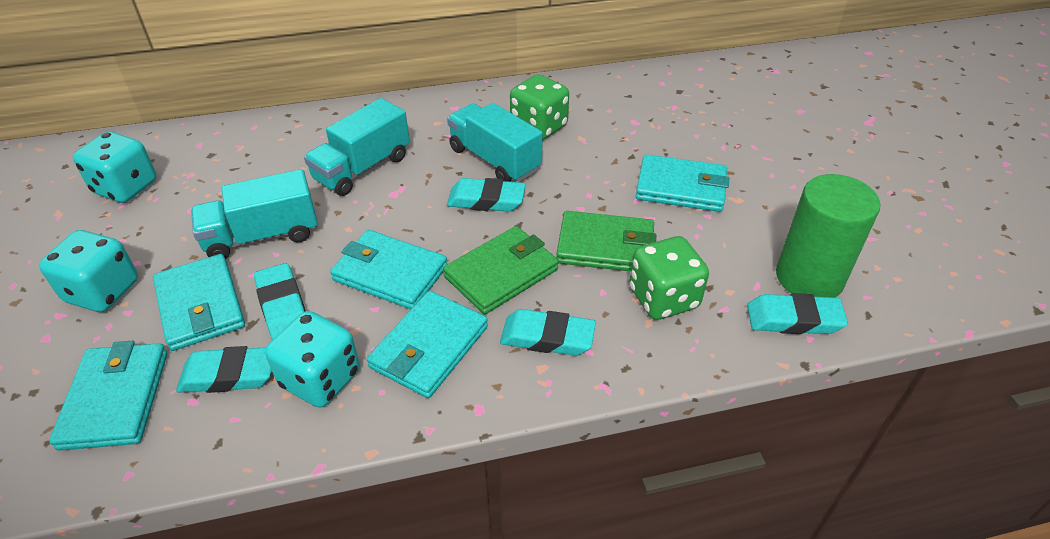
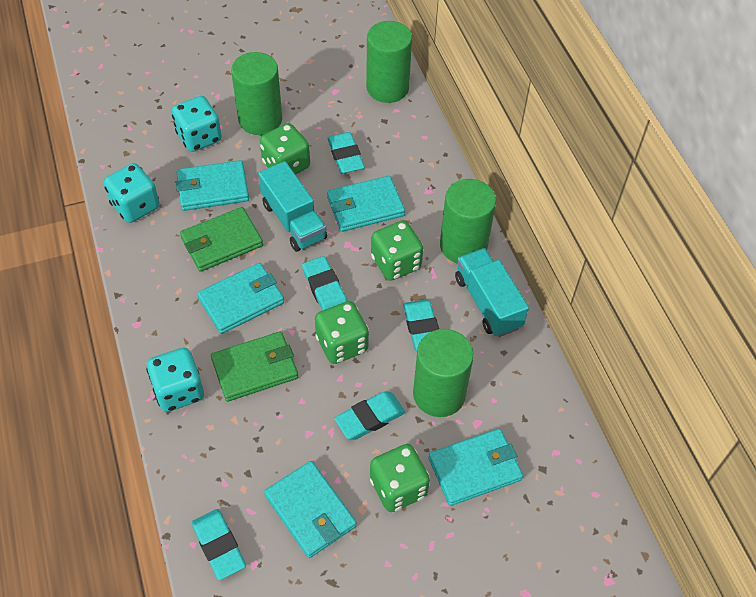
green cylinder: 1 -> 4
green dice: 2 -> 4
turquoise truck: 3 -> 2

